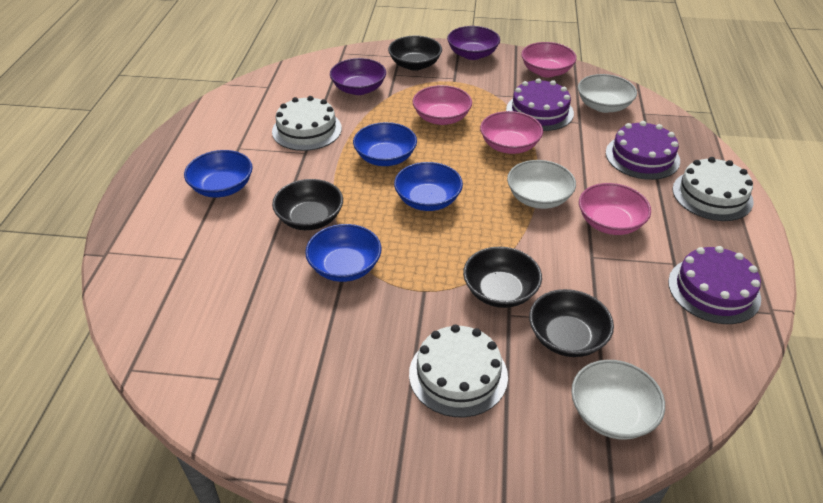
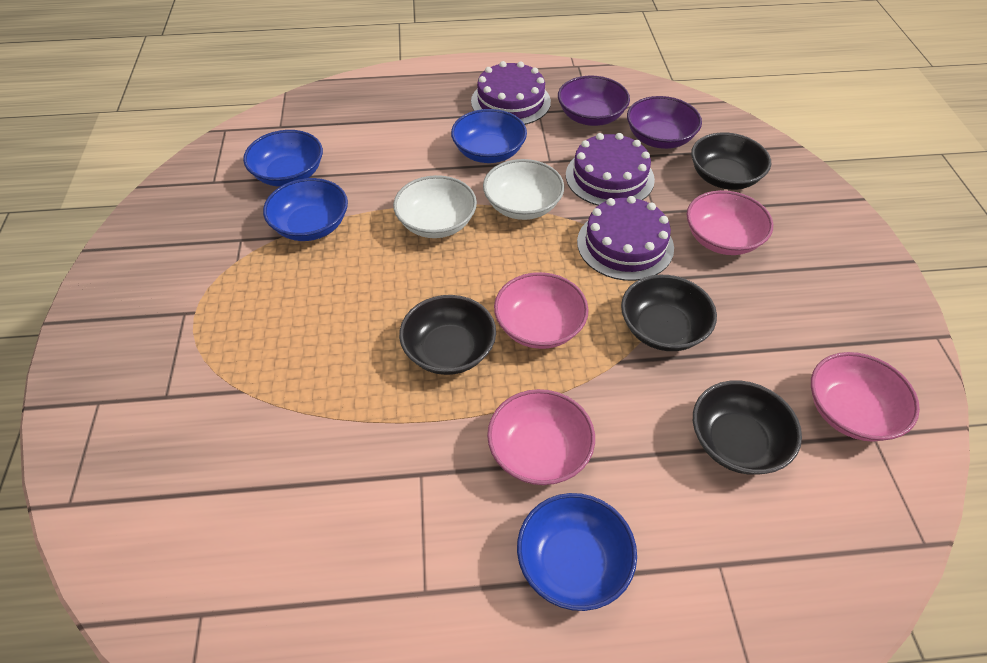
white bowl: 3 -> 2
white cake: 3 -> 0

